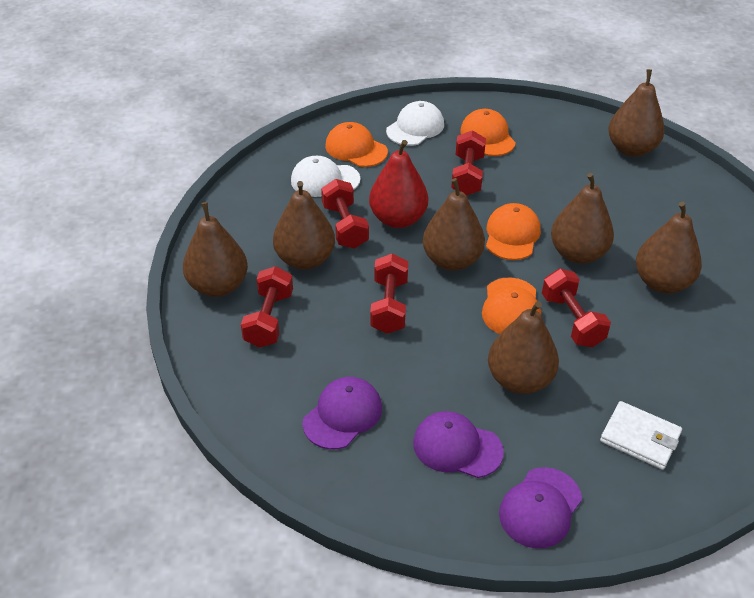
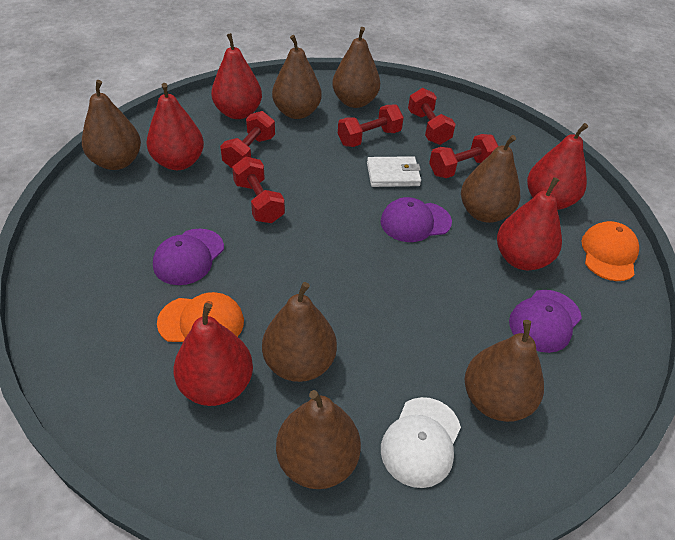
orange cap: 4 -> 2
red pear: 1 -> 5
white cap: 2 -> 1

